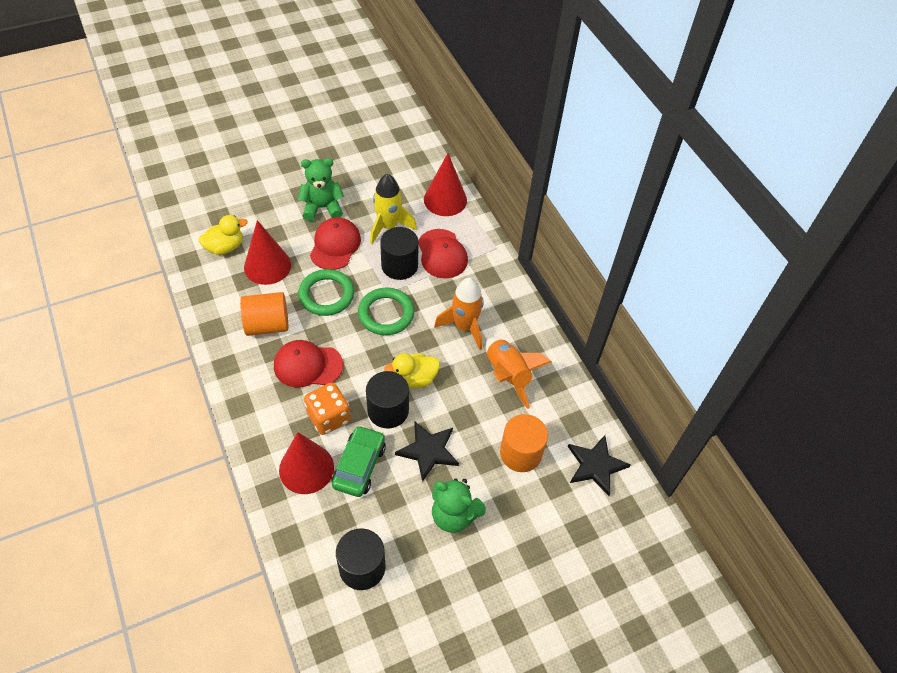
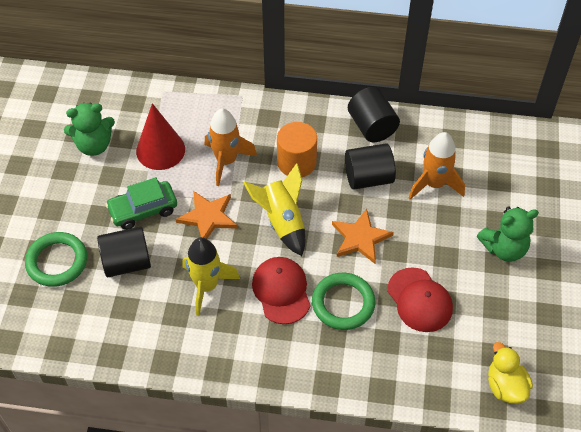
black star: 2 -> 0
orange cylinder: 2 -> 1
orange dice: 1 -> 0
orange star: 0 -> 2
red cap: 3 -> 2
red cone: 3 -> 1
yellow duck: 2 -> 1
yellow rocket: 1 -> 2

